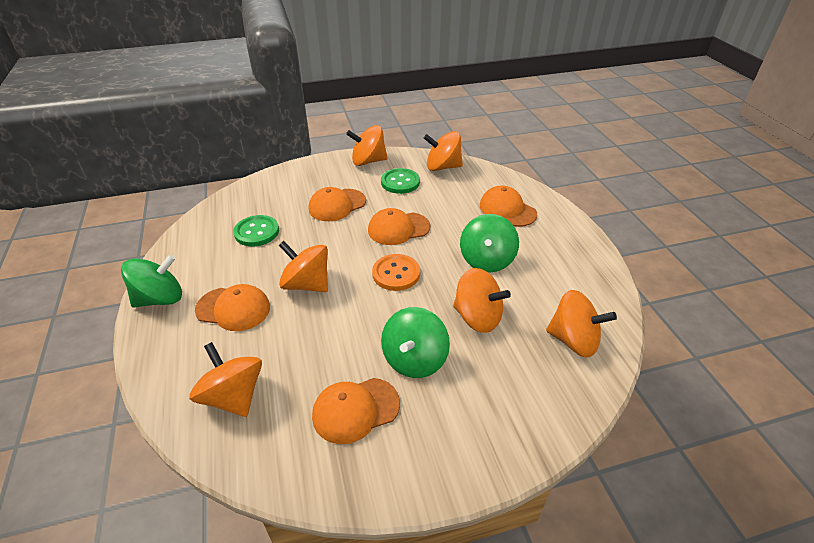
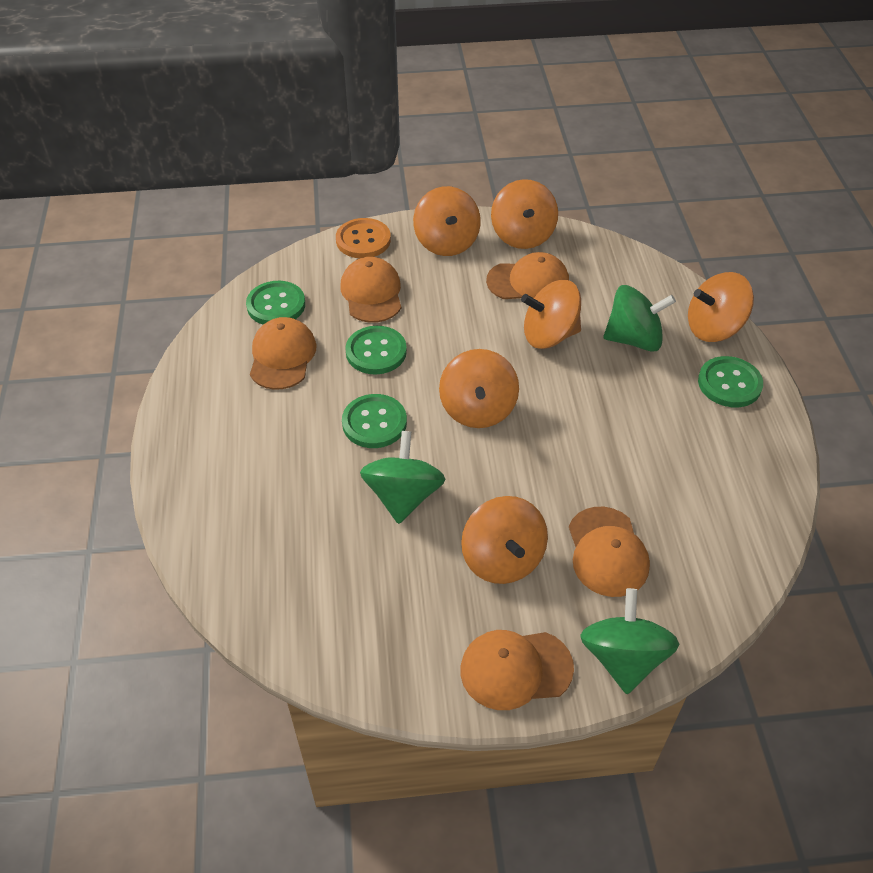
green button: 2 -> 4

